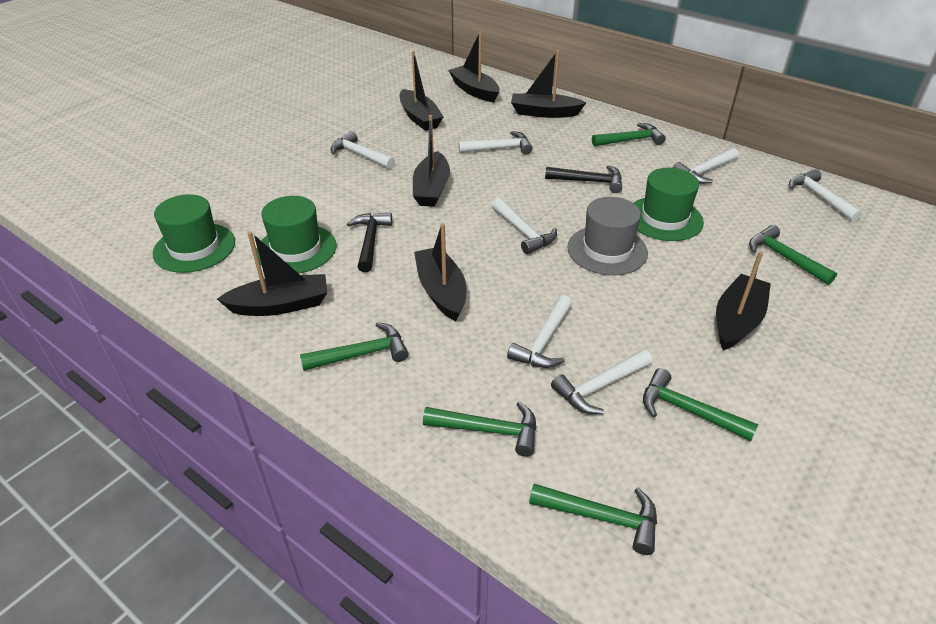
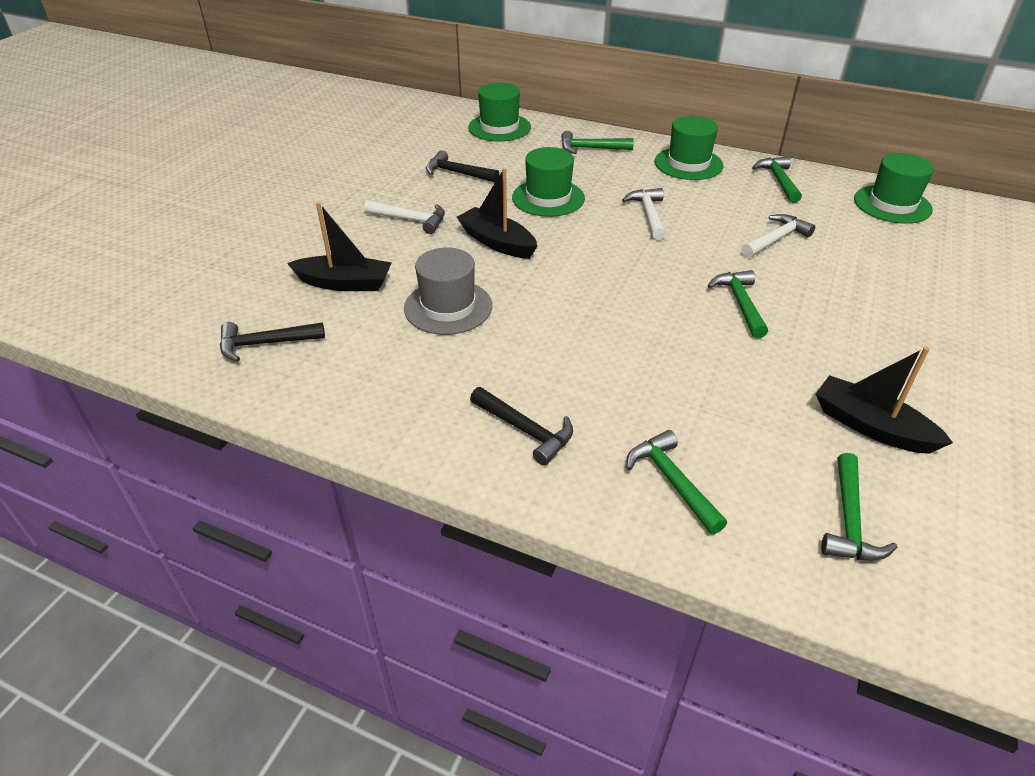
black boat: 7 -> 3
black hammer: 2 -> 3
green hammer: 6 -> 5
green hat: 3 -> 4
white hammer: 7 -> 3

